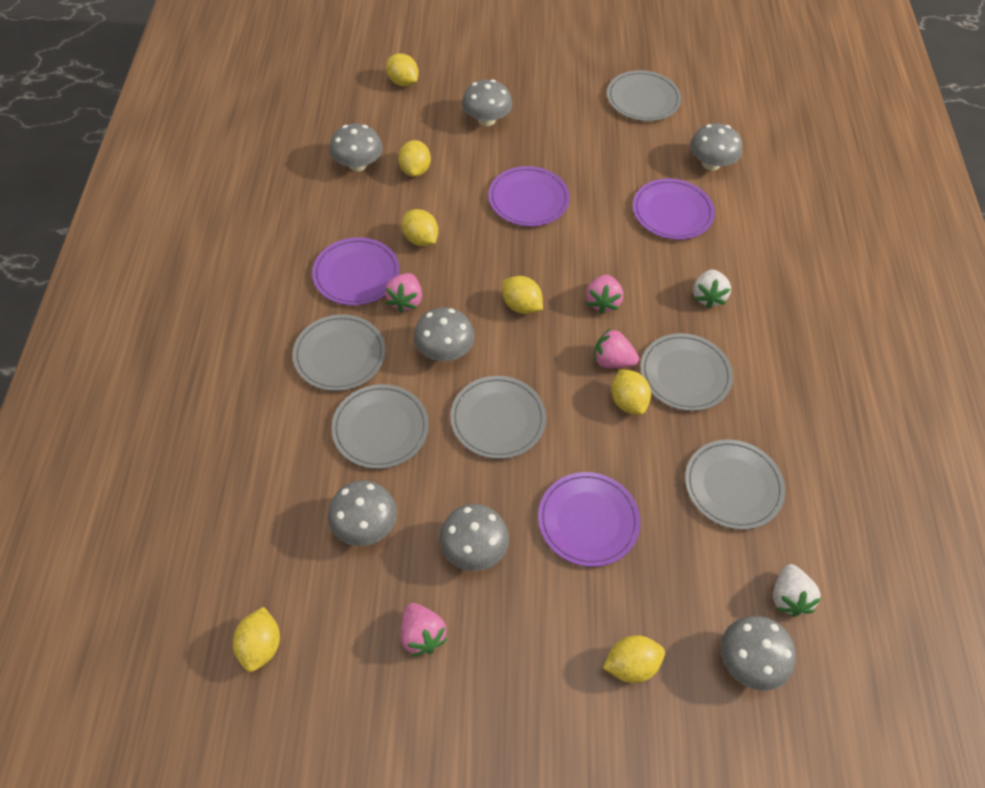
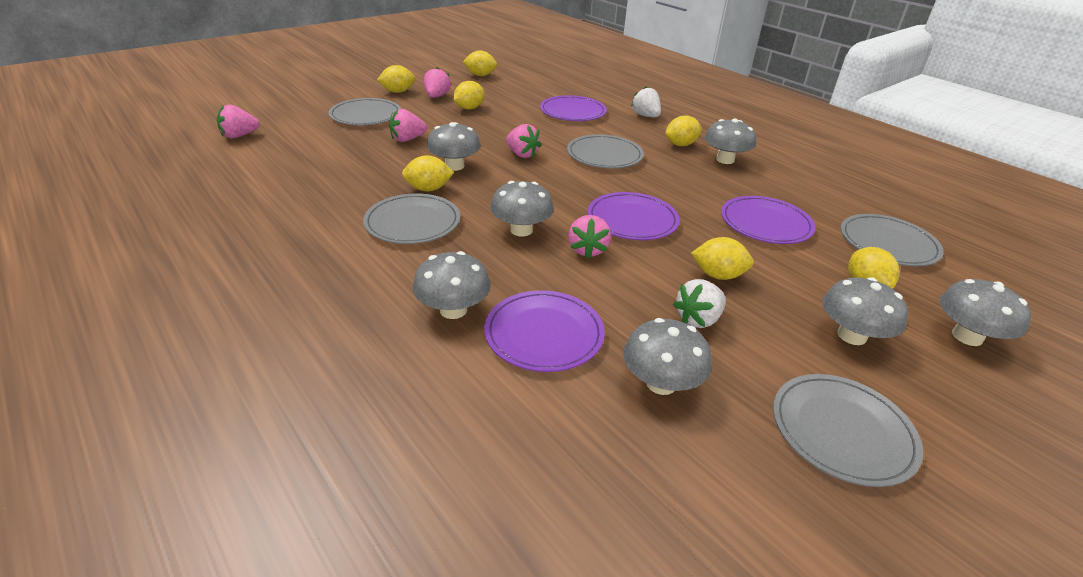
grey plate: 6 -> 5
pink strawberry: 4 -> 5

